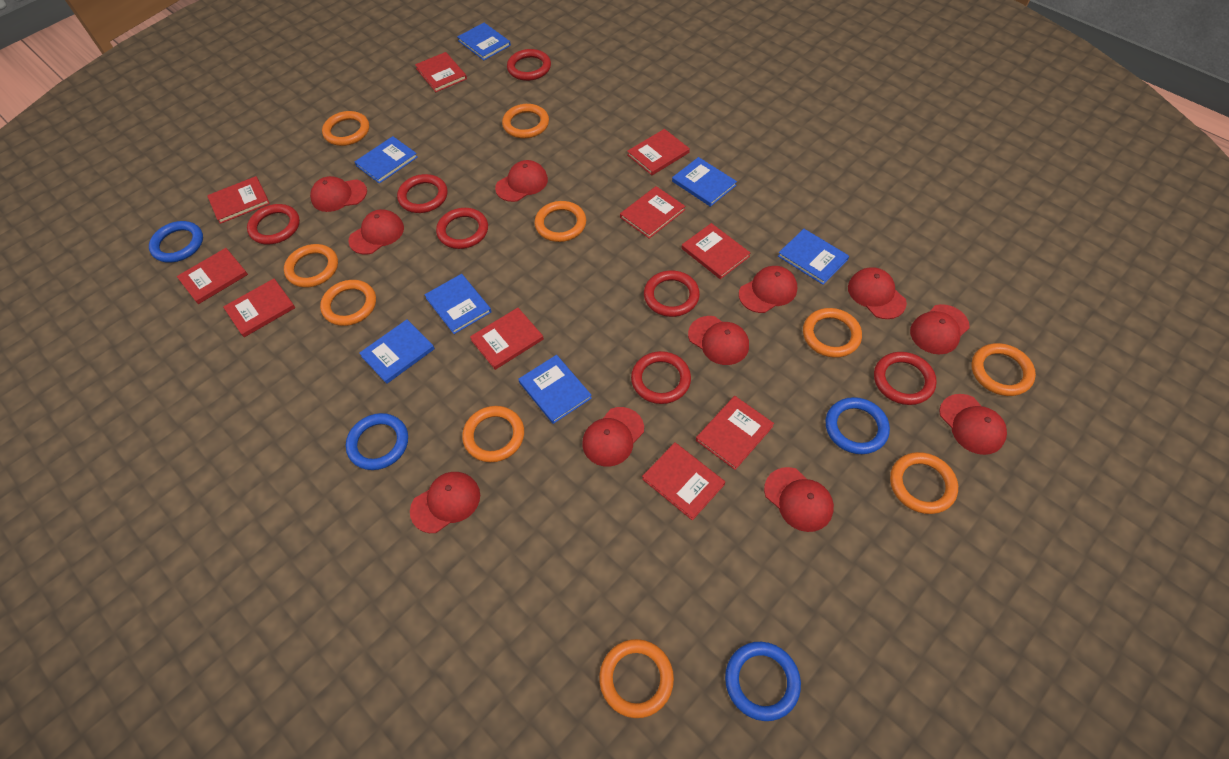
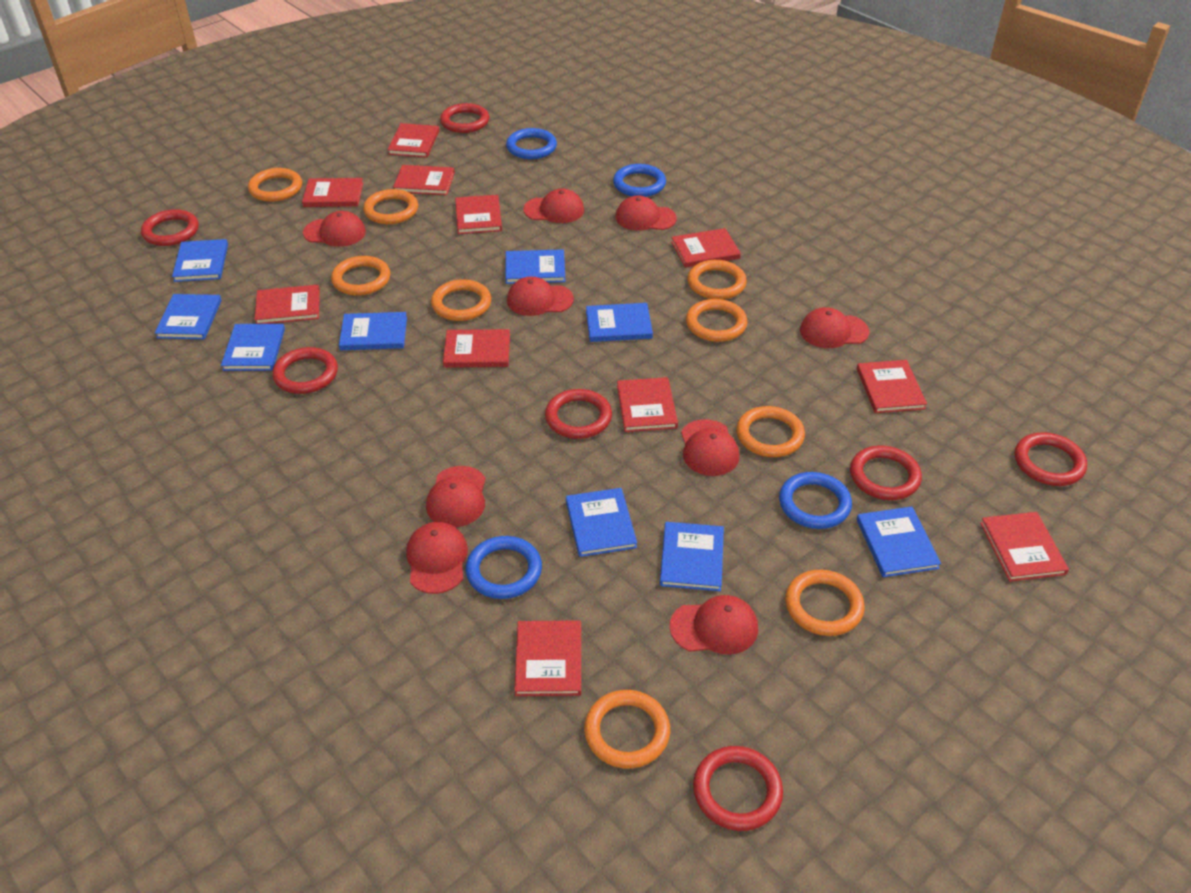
blue book: 7 -> 9
orange ring: 10 -> 9
red book: 10 -> 11
red cap: 11 -> 9

